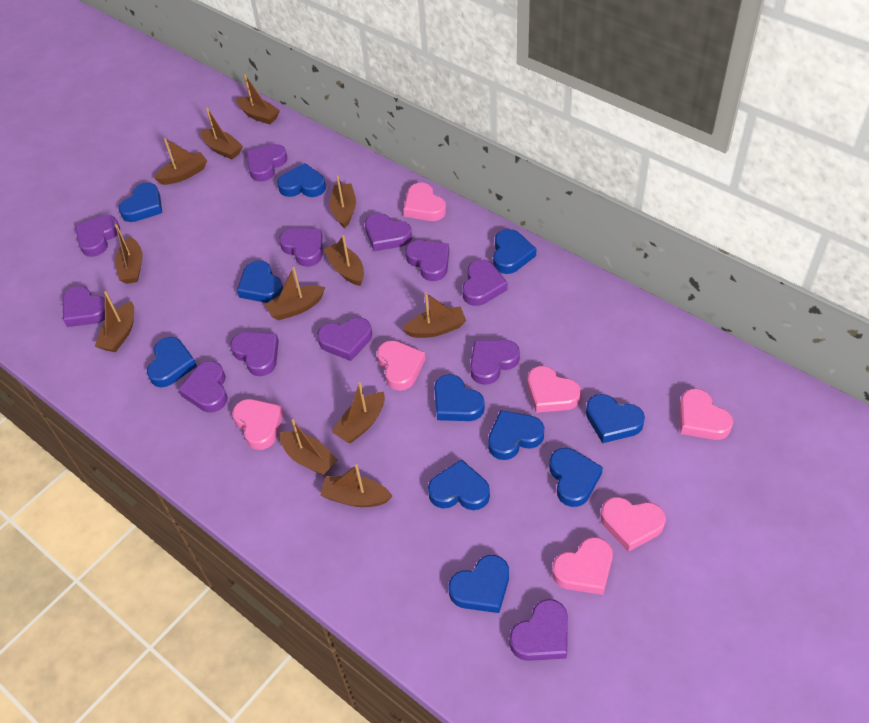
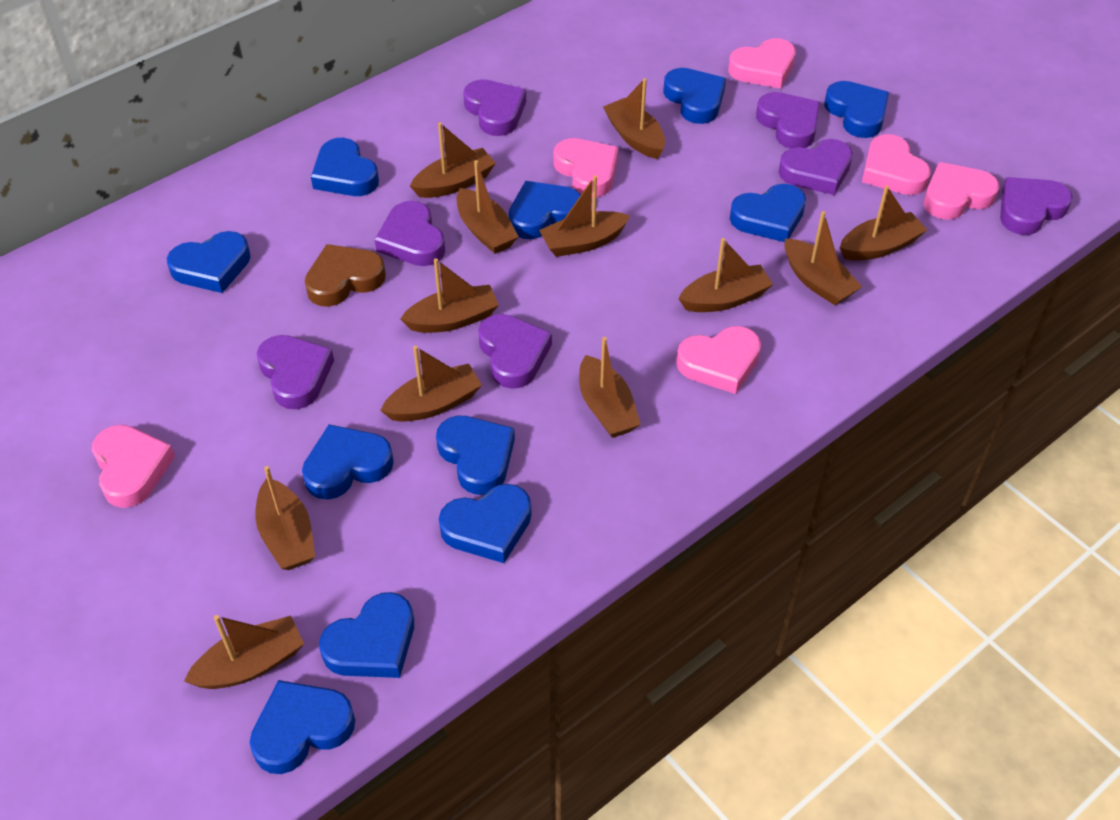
brown heart: 0 -> 1
pink heart: 7 -> 6
purple heart: 12 -> 7

